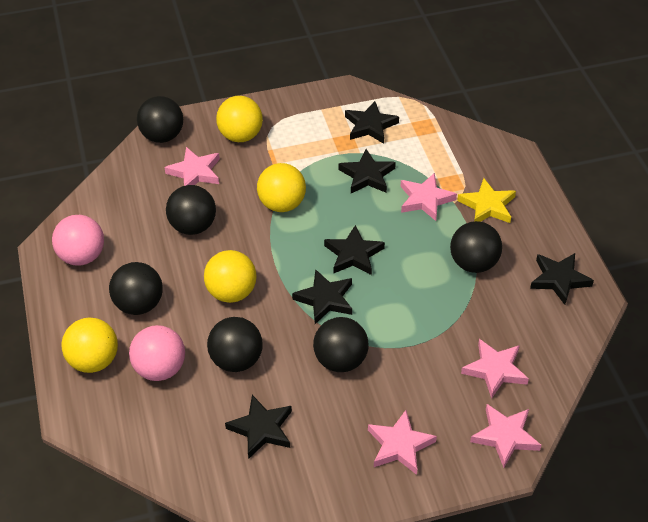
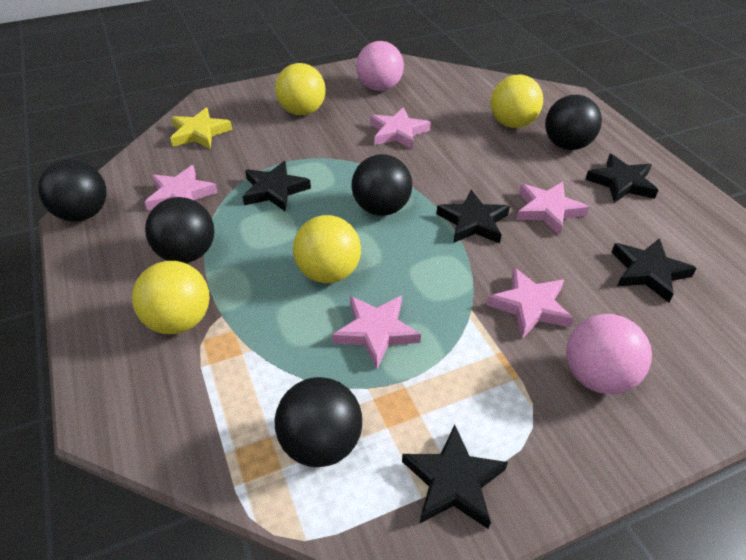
black ball: 6 -> 5
black star: 6 -> 5

